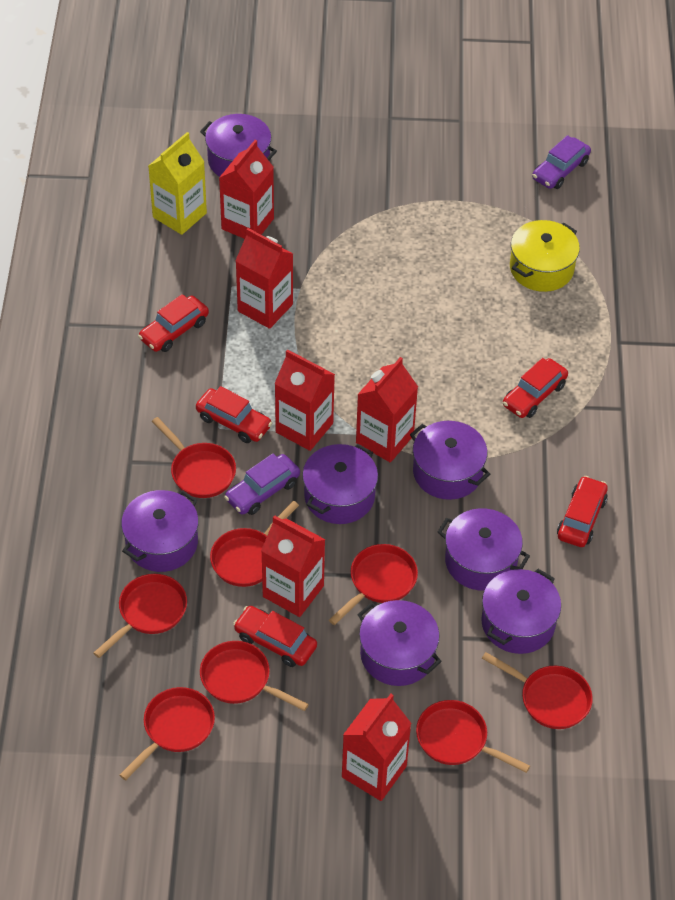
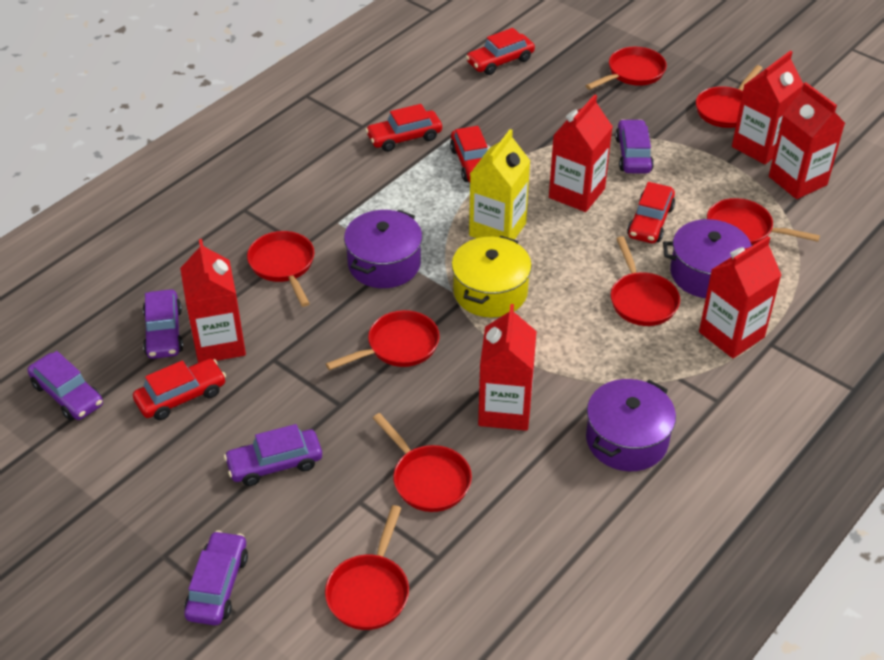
purple car: 2 -> 5
purple pot: 7 -> 3

